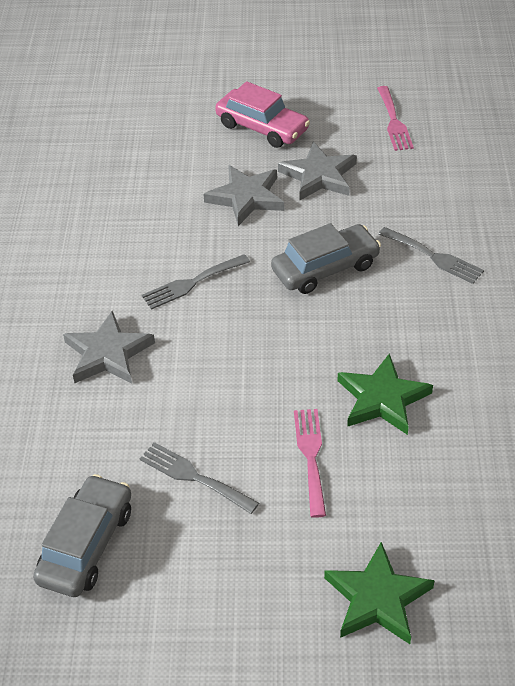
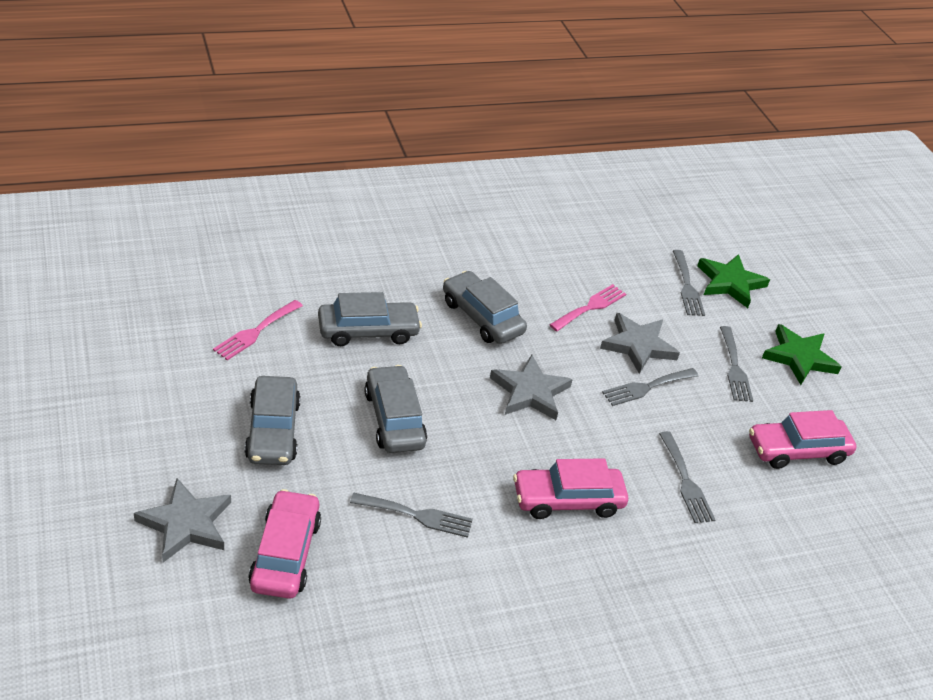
grey car: 2 -> 4
grey fork: 3 -> 5
pink car: 1 -> 3

